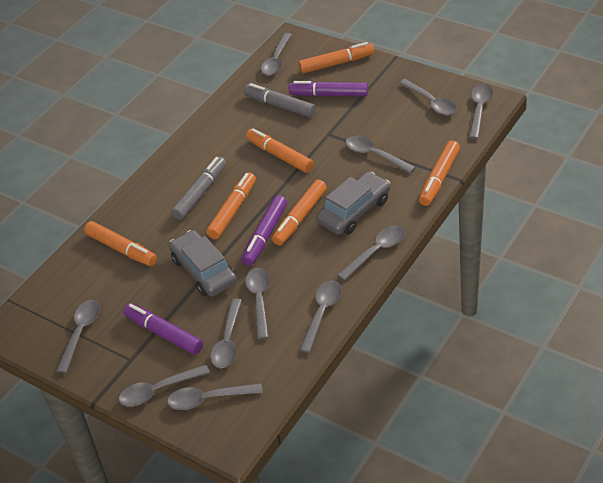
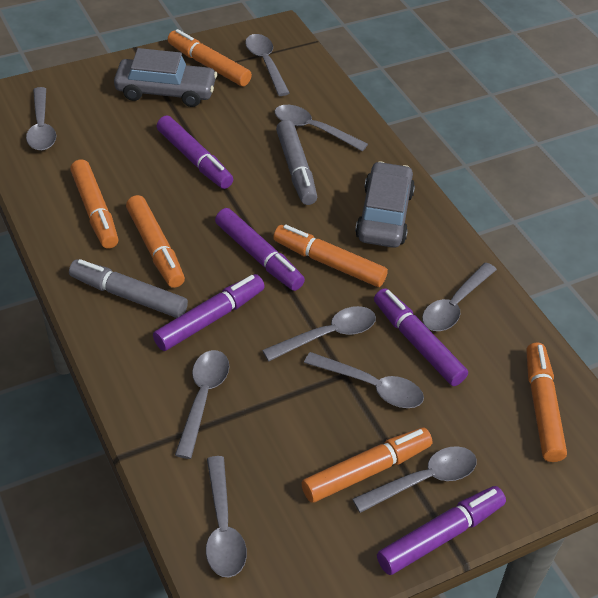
grey spoon: 11 -> 9
purple marker: 3 -> 5

